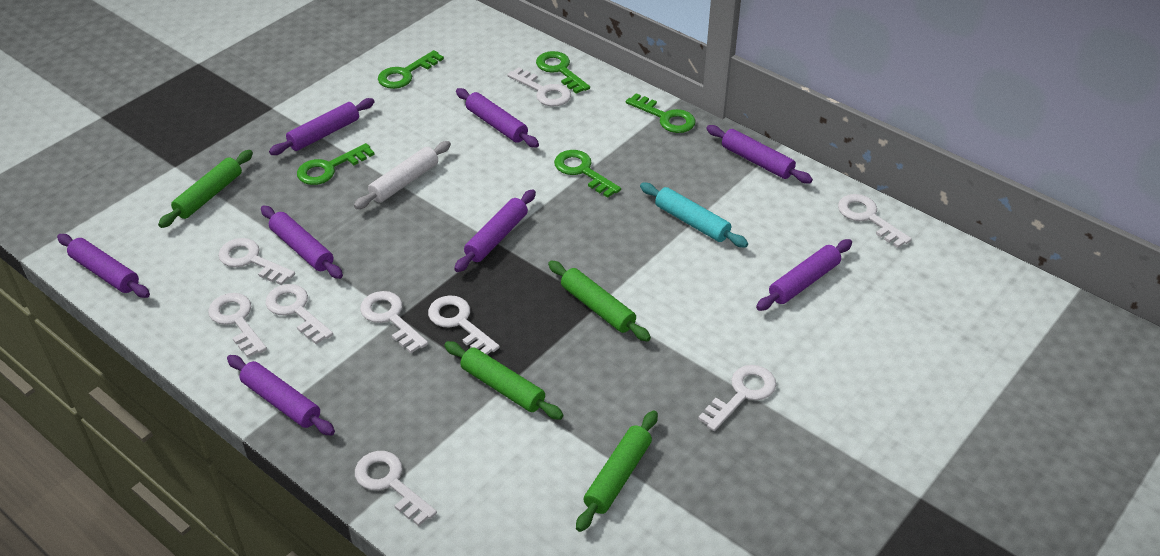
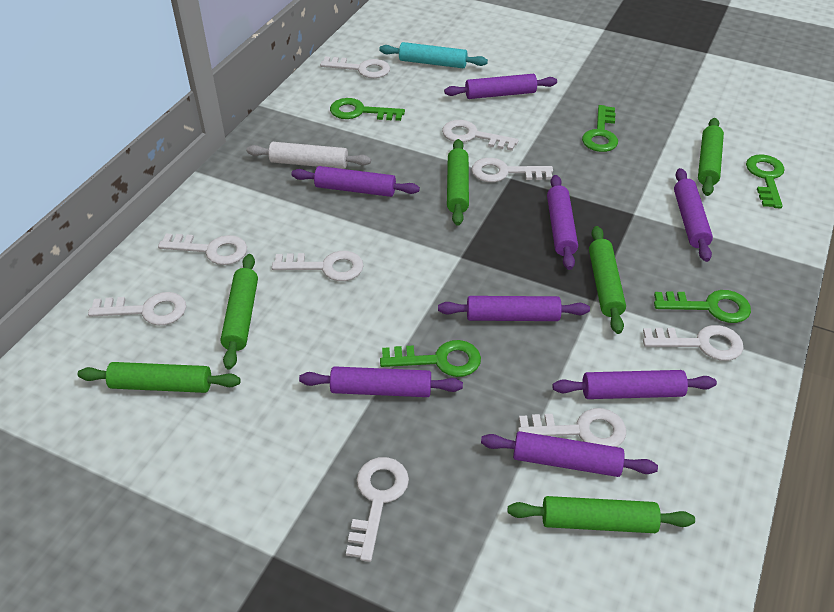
green rolling pin: 4 -> 6

